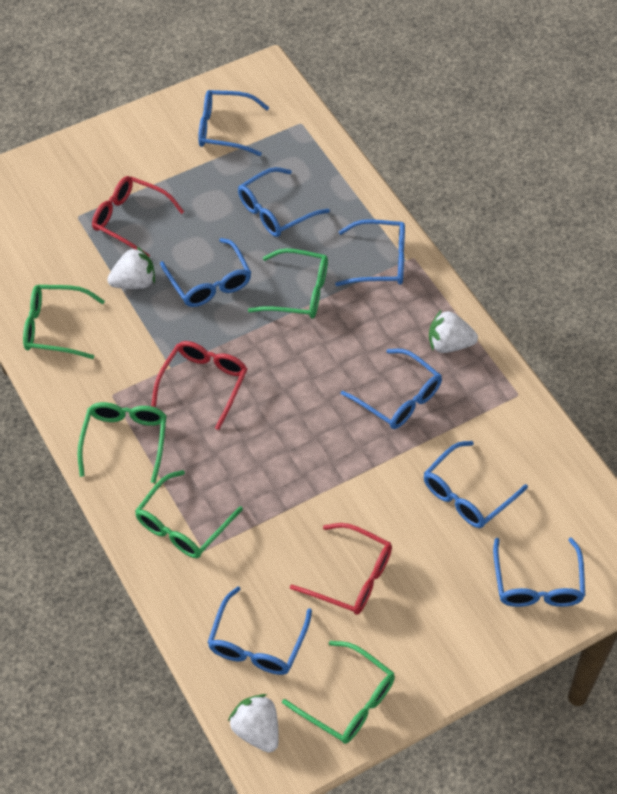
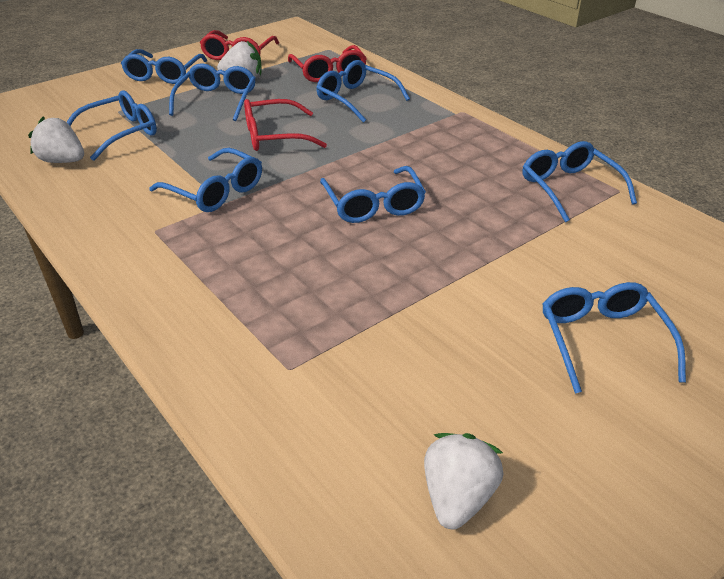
green glasses: 5 -> 0

